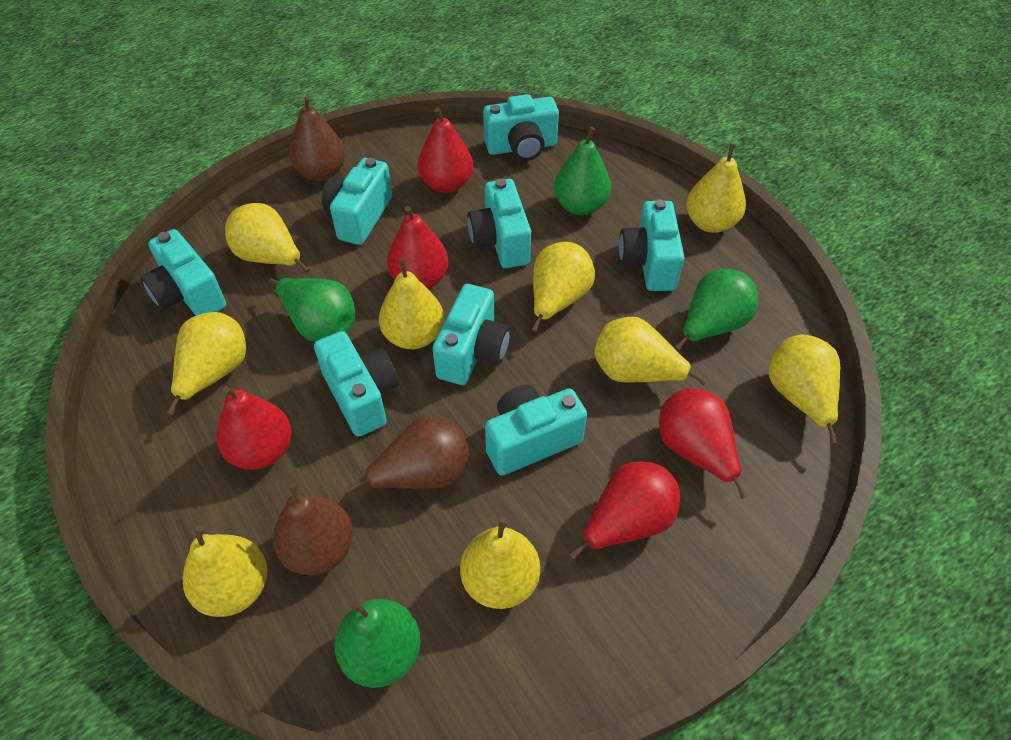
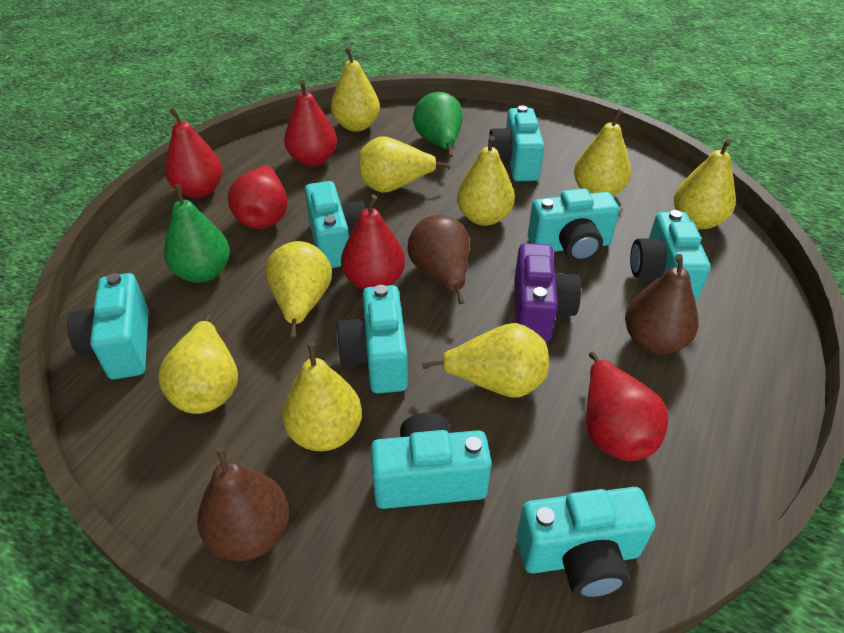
green pear: 4 -> 2
purple camera: 0 -> 1

